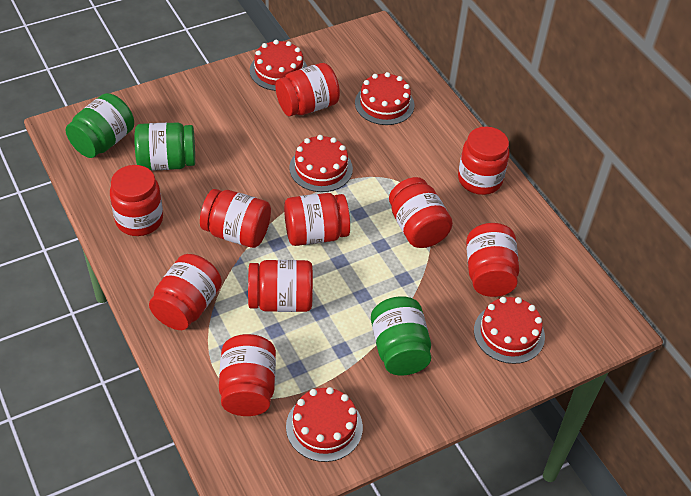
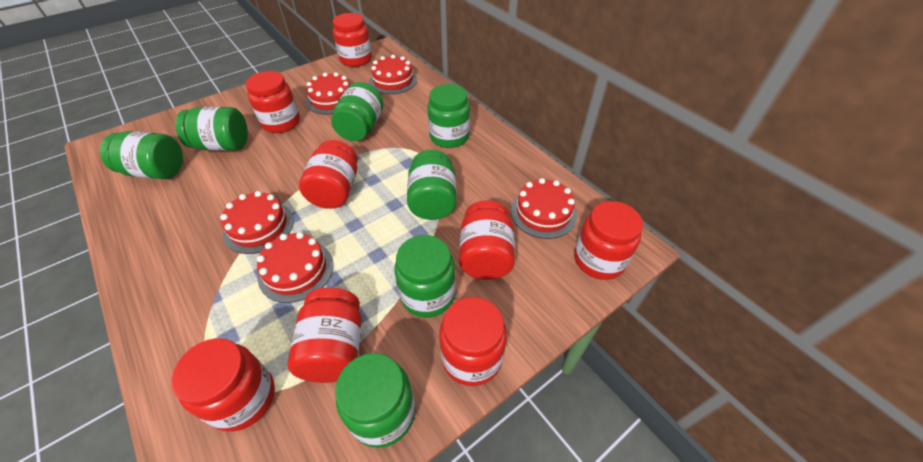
green jar: 3 -> 7
red jar: 10 -> 8

